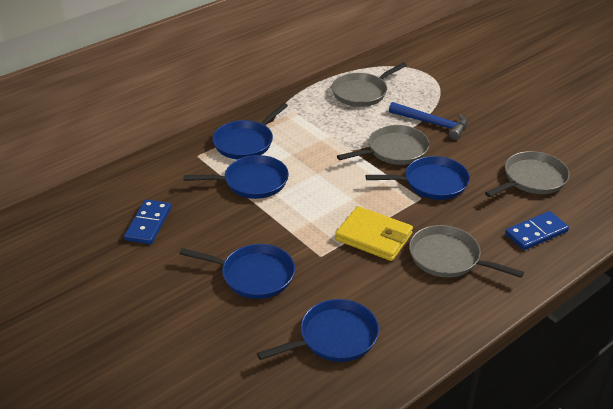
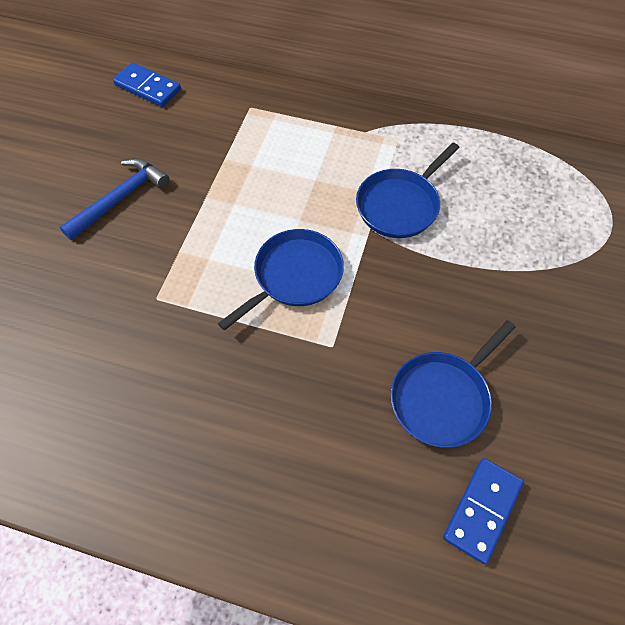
blue pan: 5 -> 3
grey pan: 4 -> 0
yellow wallet: 1 -> 0

